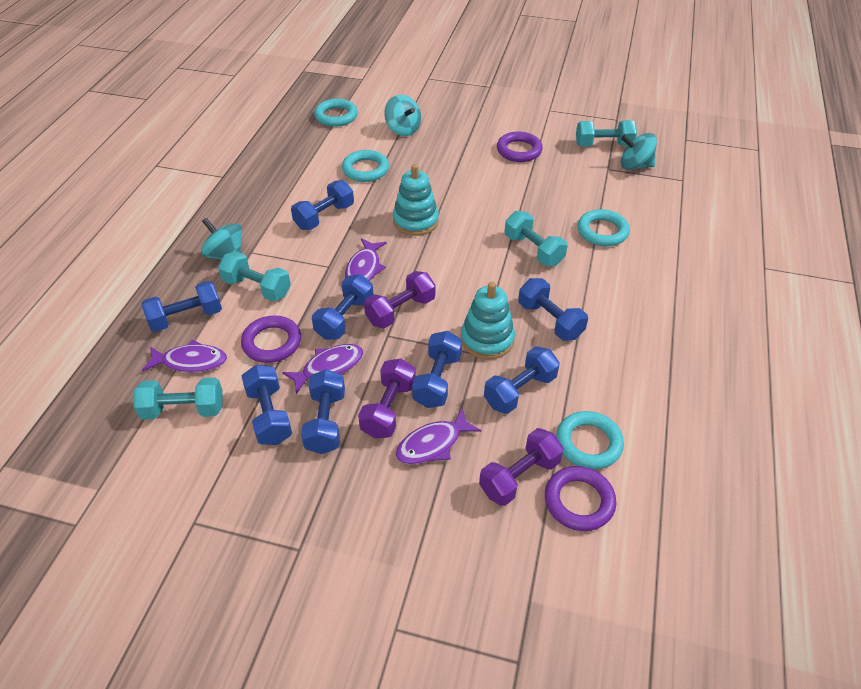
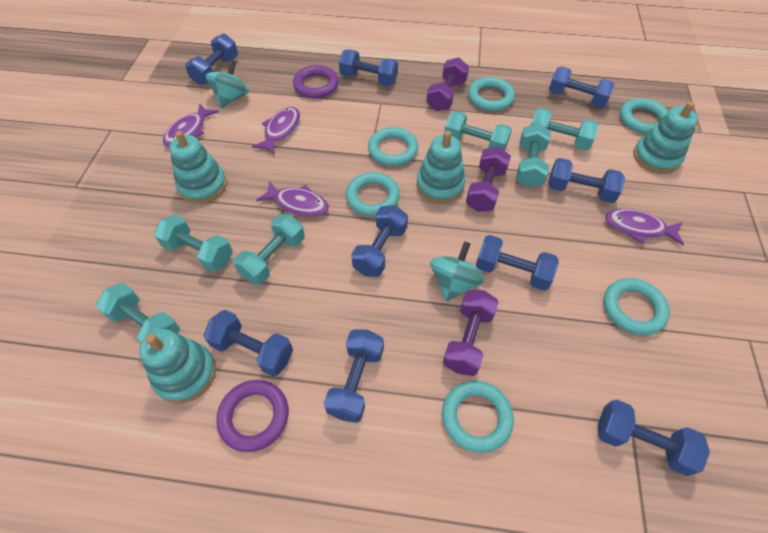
blue dumbbell: 8 -> 9
purple ring: 3 -> 2
turquoise dumbbell: 4 -> 6
turquoise ring: 4 -> 6
turquoise spinning top: 3 -> 2
turquoise stacking toy: 2 -> 4

